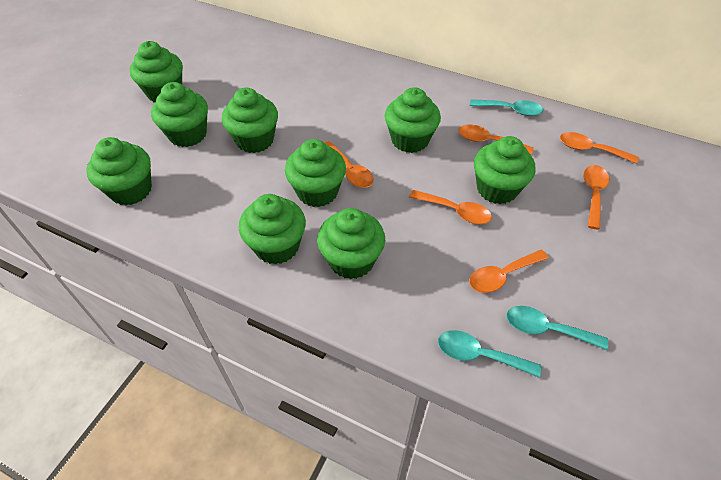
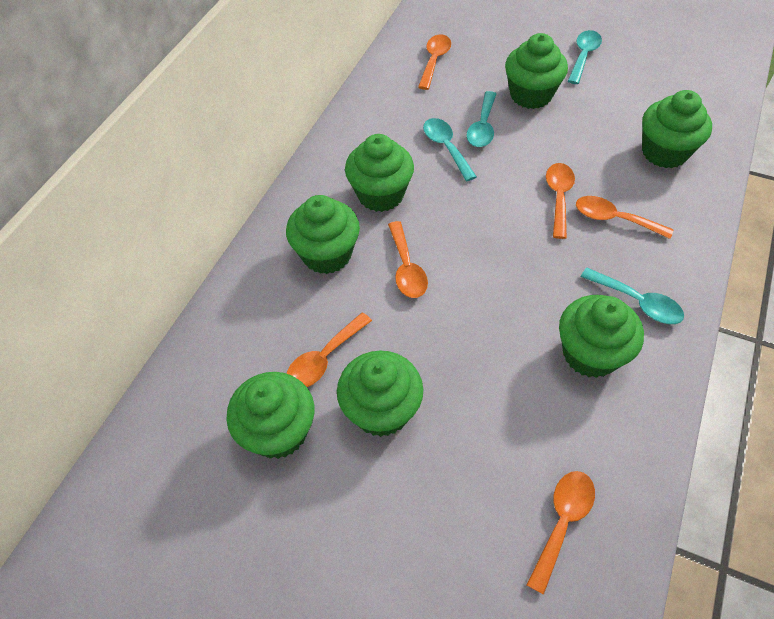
green cupcake: 9 -> 7
turquoise spoon: 3 -> 4

